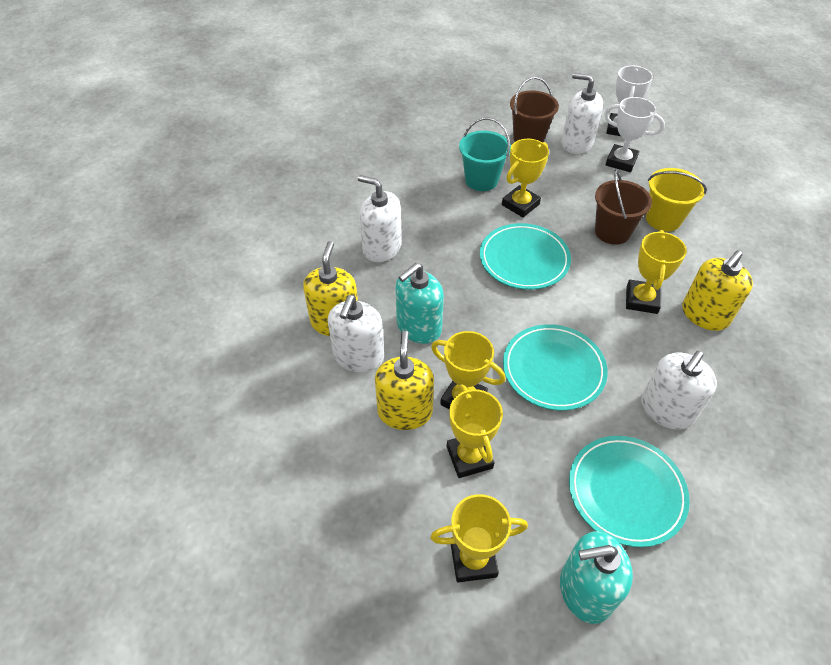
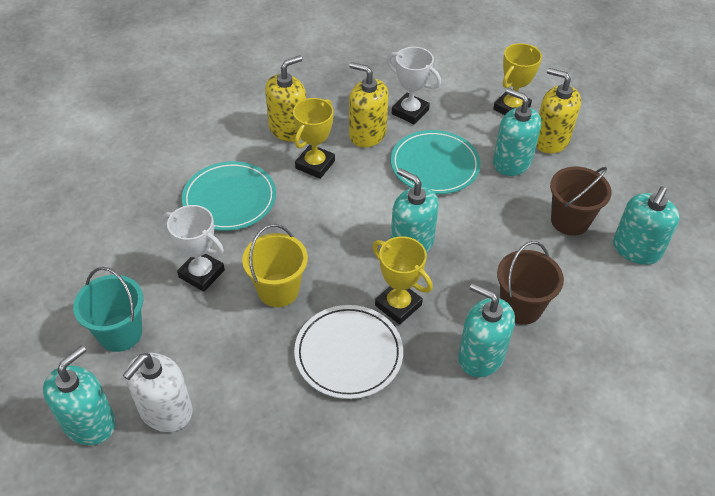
turquoise plate: 3 -> 2
turquoise soap dispenser: 2 -> 5
white plate: 0 -> 1
white soap dispenser: 4 -> 1
yellow trophy: 5 -> 3

